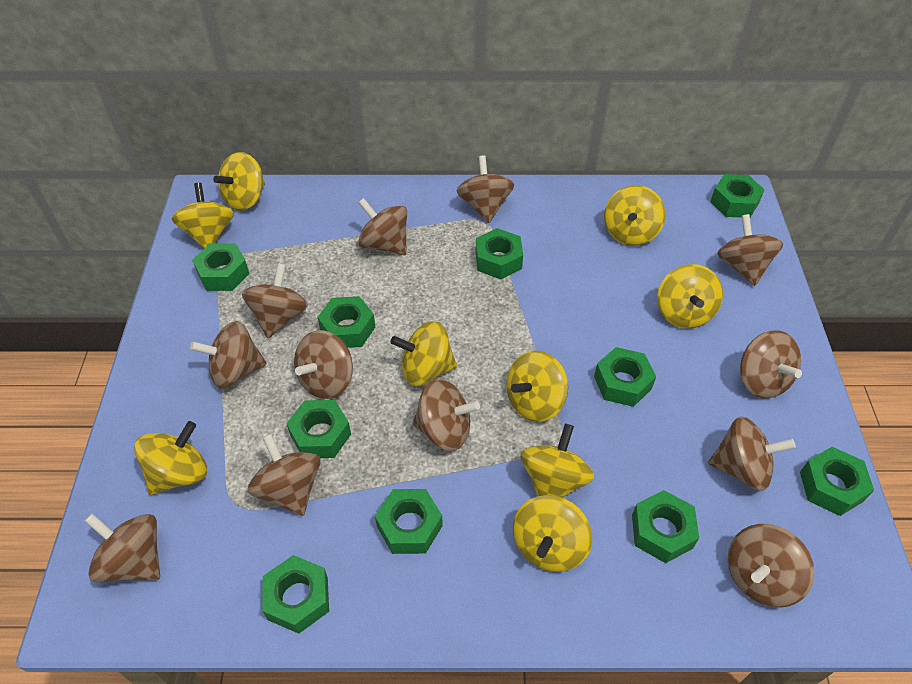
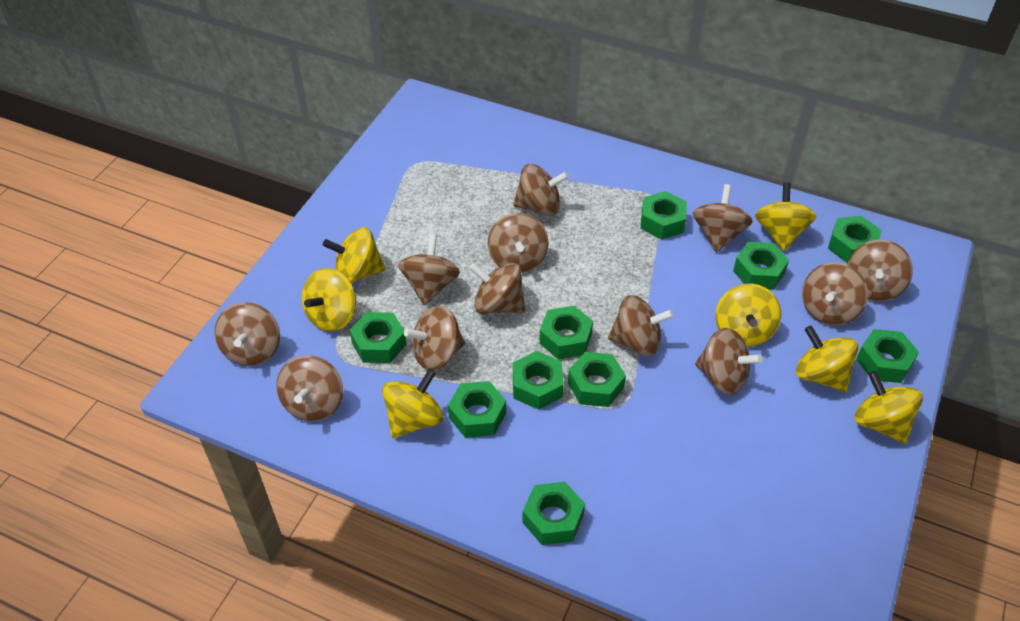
yellow spinning top: 9 -> 7

